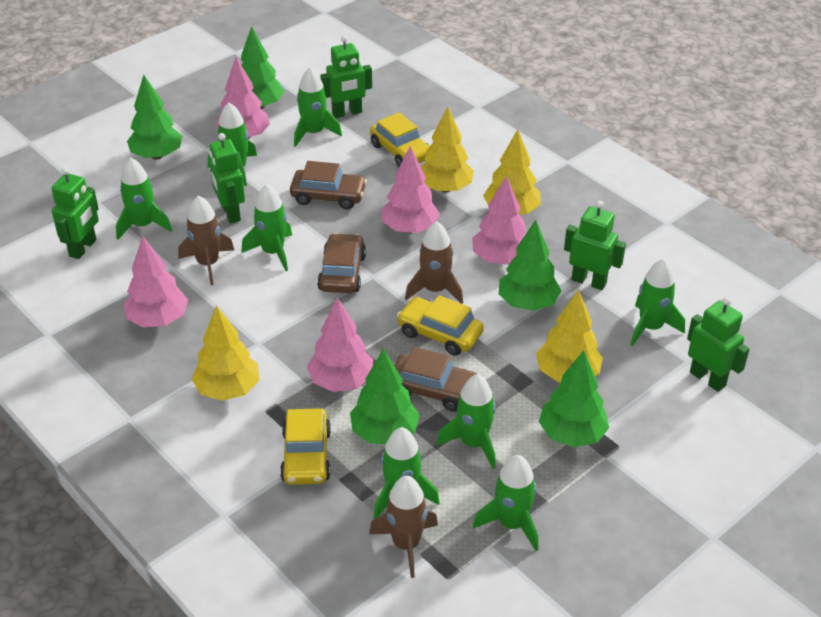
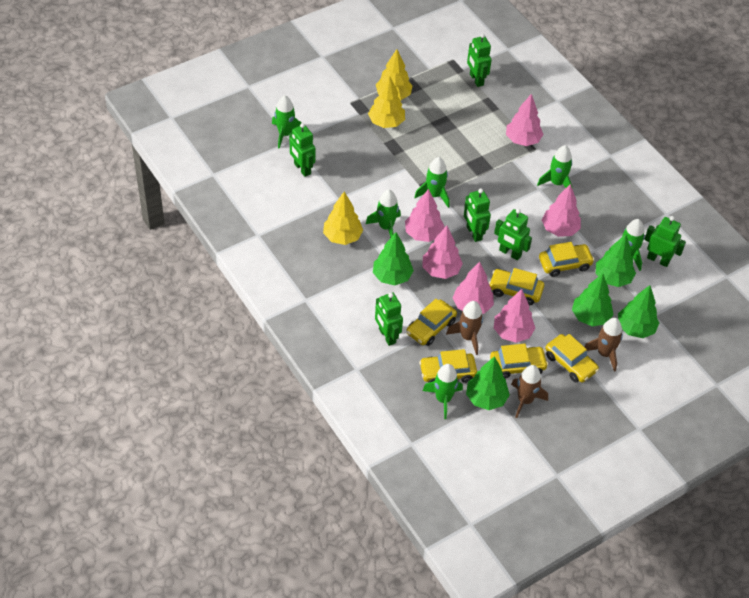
brown car: 3 -> 0
green robot: 5 -> 6
green rocket: 8 -> 6
pink tree: 5 -> 6
yellow car: 3 -> 6
yellow tree: 4 -> 3

